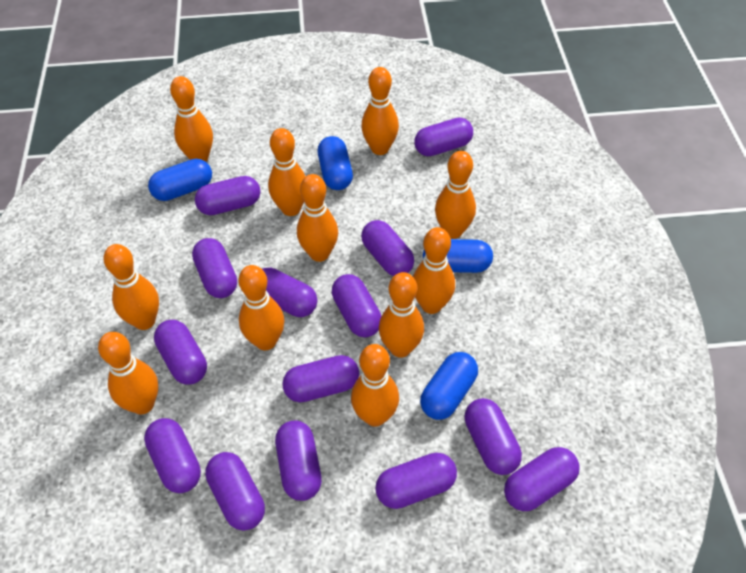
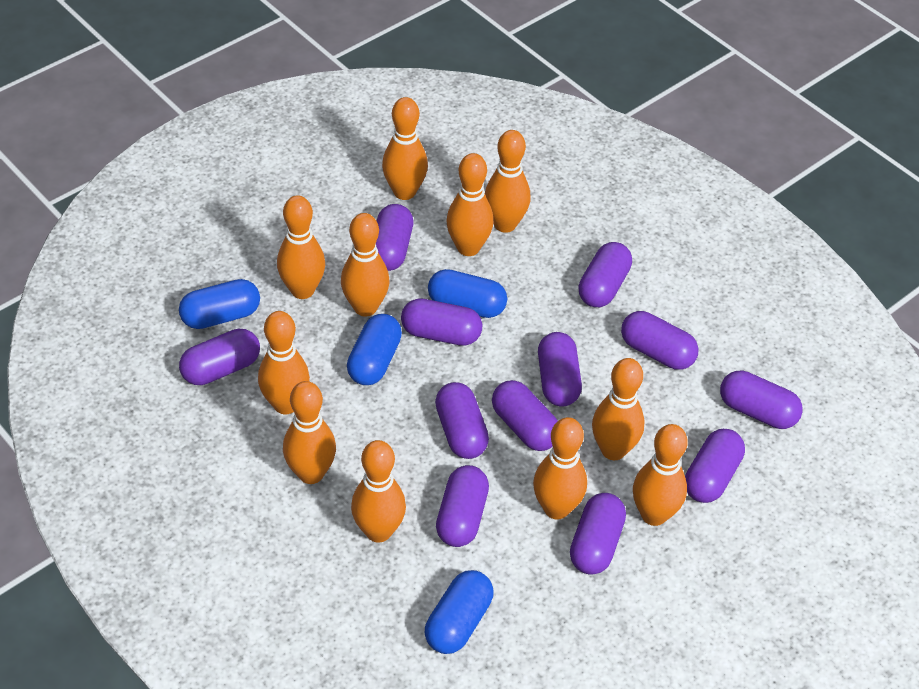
purple capsule: 14 -> 12

